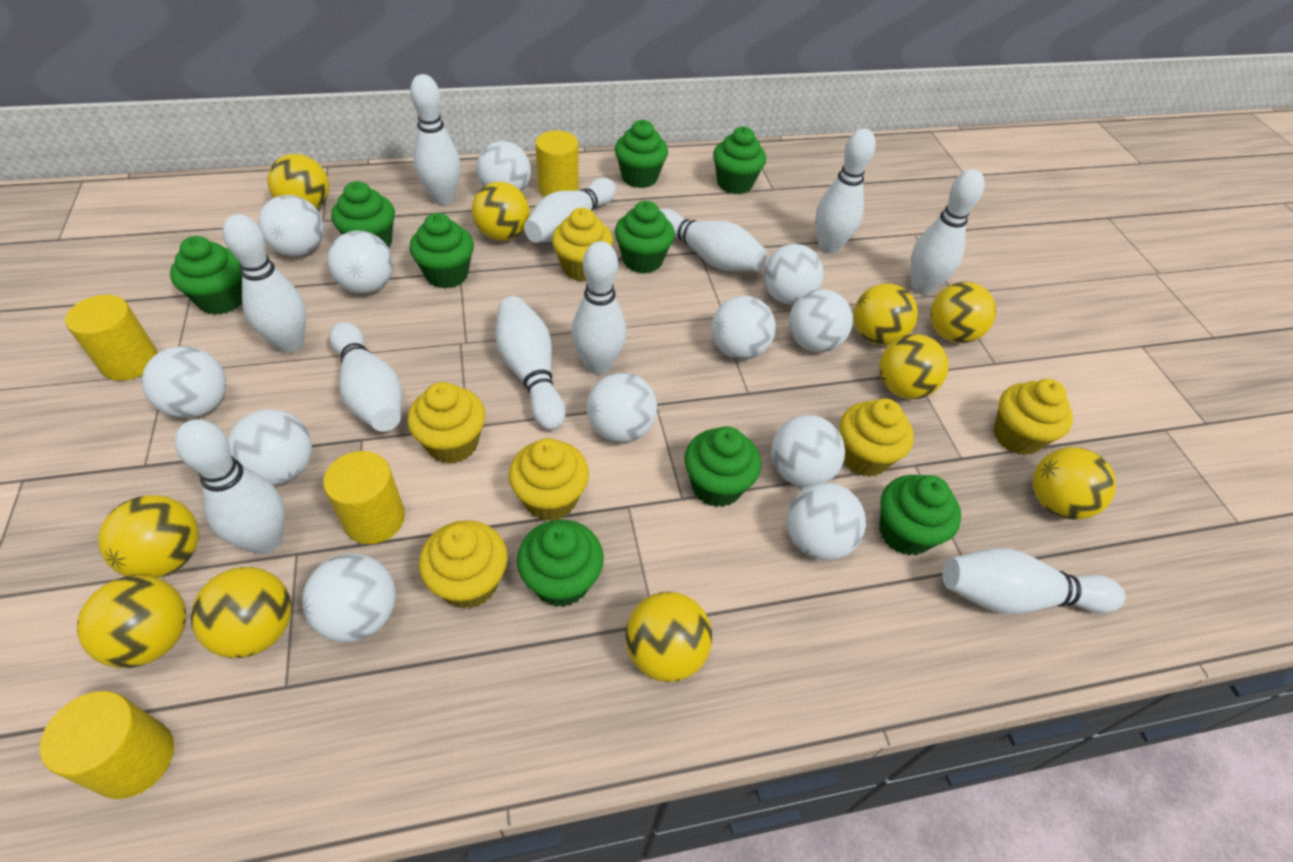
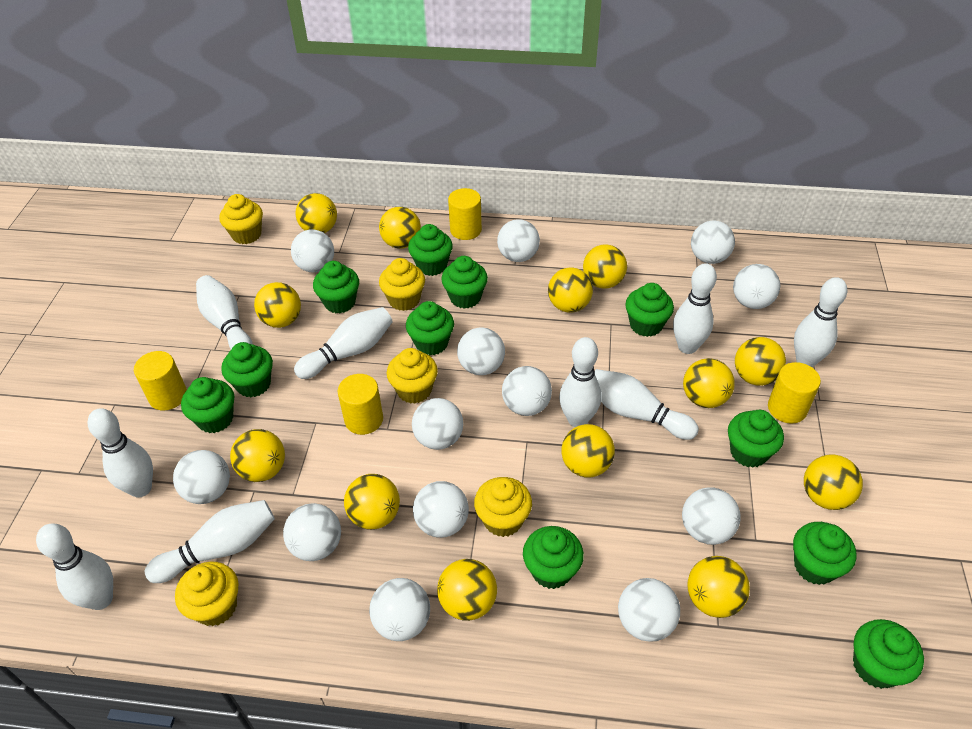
green cupcake: 9 -> 11
white ball: 12 -> 13
white bowling pin: 11 -> 9
yellow ball: 10 -> 13
yellow cupcake: 6 -> 5

